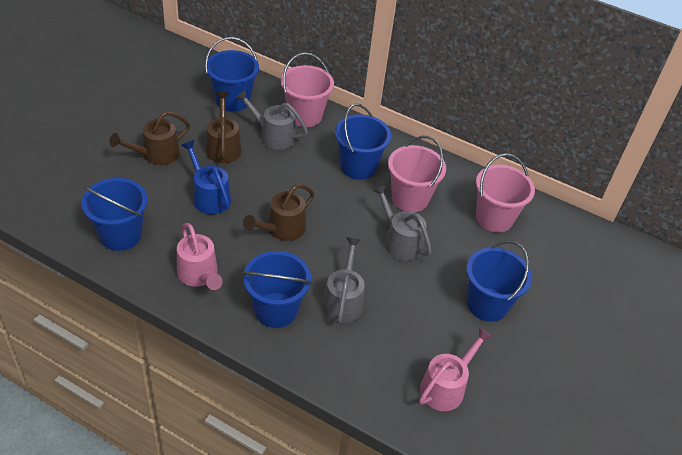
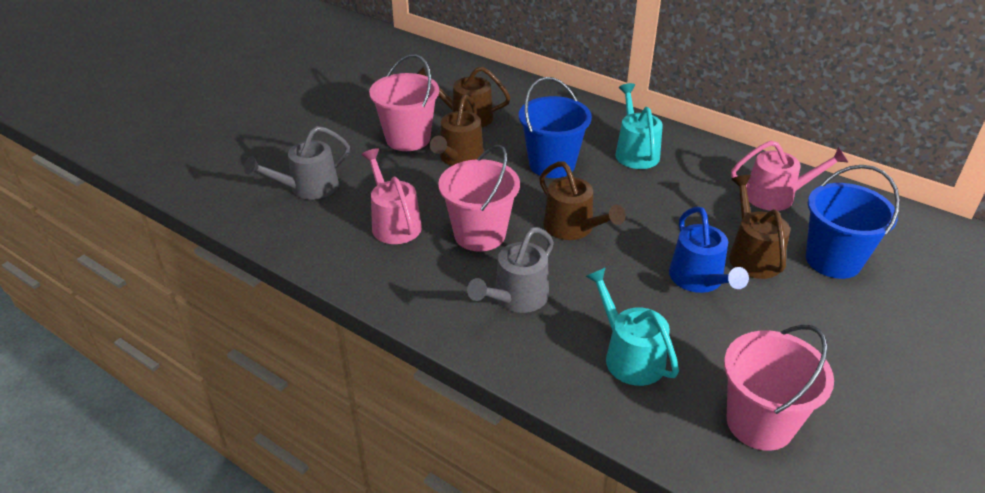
blue bucket: 5 -> 2
brown watering can: 3 -> 4
grey watering can: 3 -> 2
turquoise watering can: 0 -> 2

